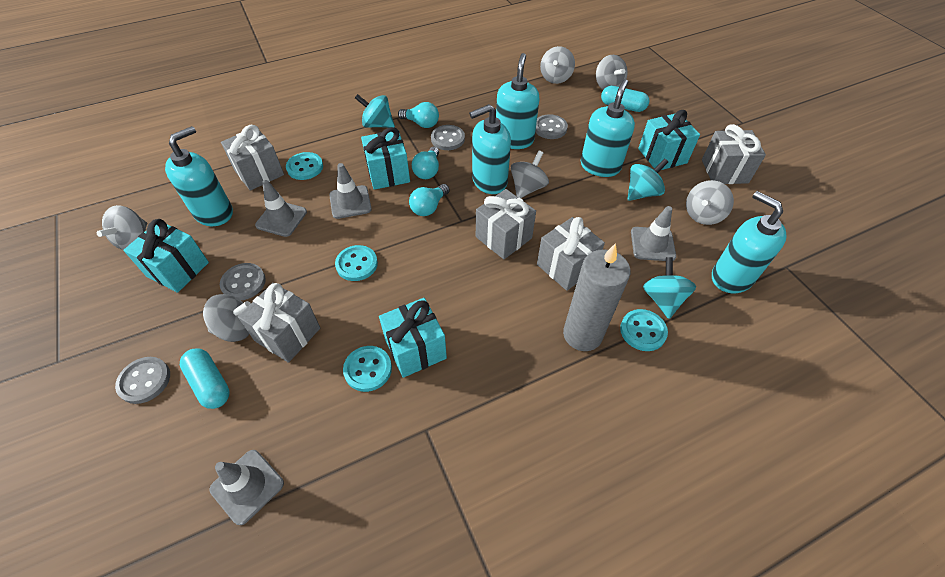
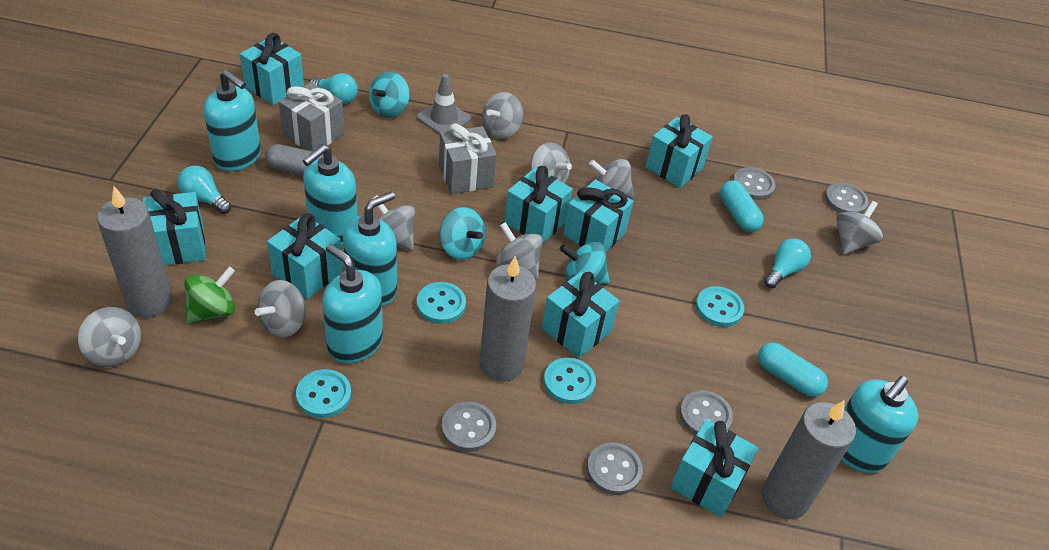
green spinning top: 0 -> 1
grey button: 4 -> 5
grey candle: 1 -> 3
grey capsule: 0 -> 1
grey gift: 5 -> 2
grey spinning top: 6 -> 8
grey traffic cone: 4 -> 1
turquoise gift: 4 -> 8

